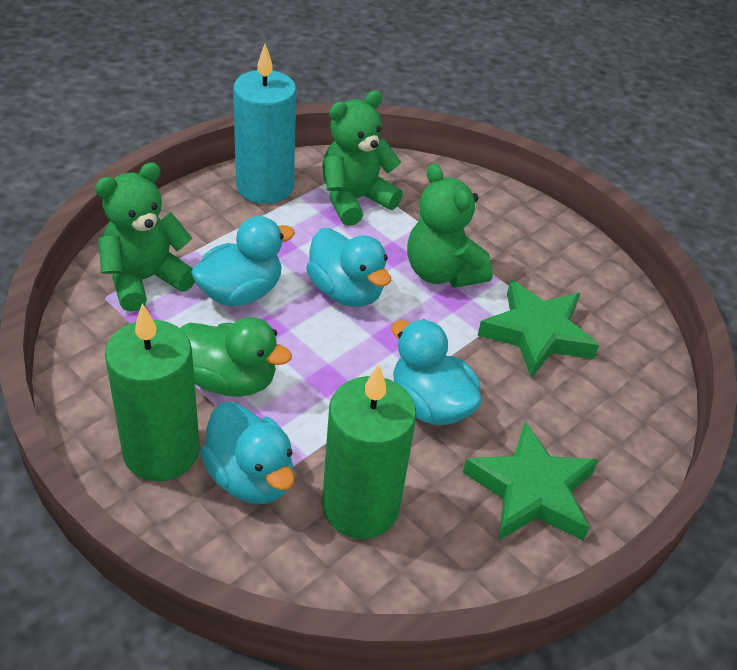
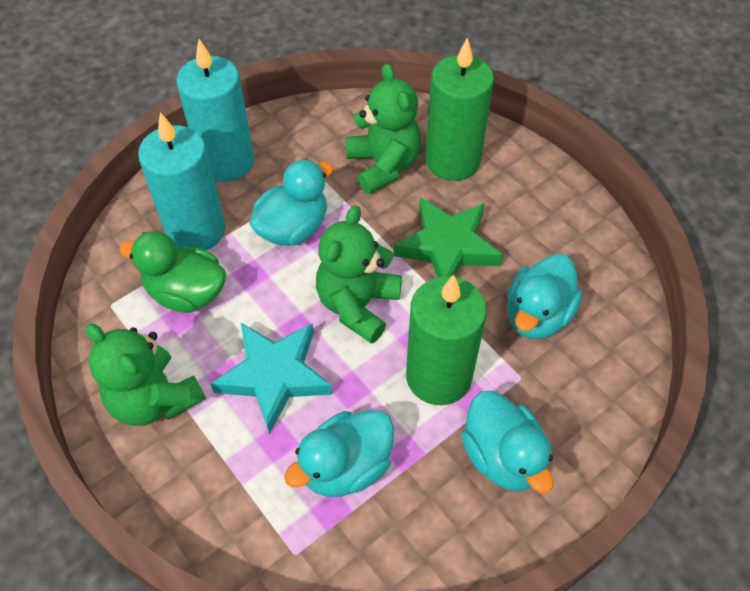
green star: 2 -> 1
turquoise candle: 1 -> 2
turquoise star: 0 -> 1

